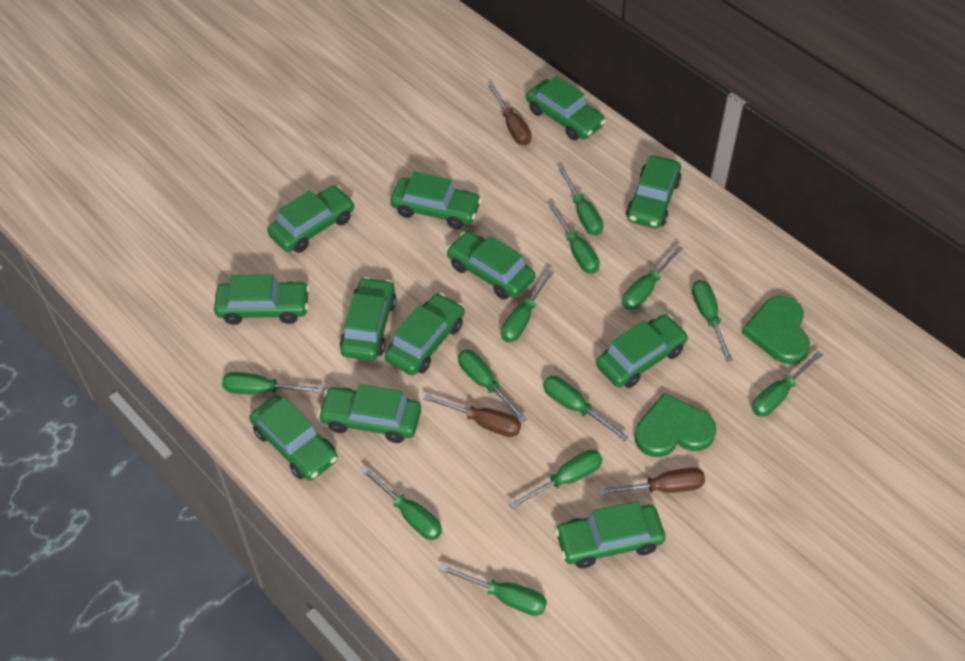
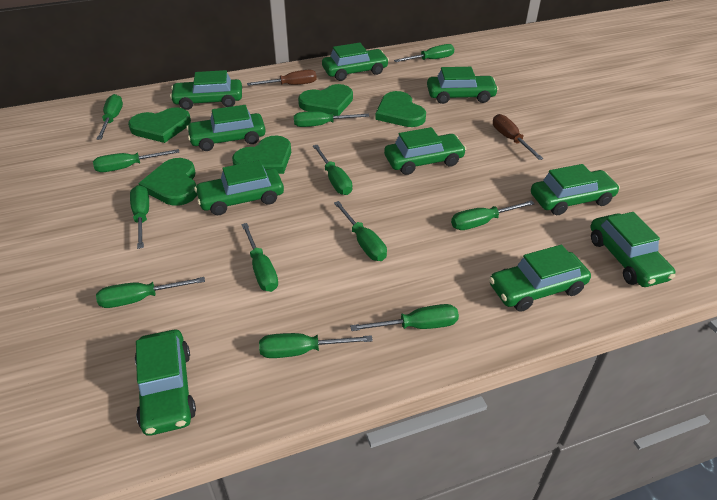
brown screwdriver: 3 -> 2
green car: 12 -> 10
green heart: 2 -> 5

